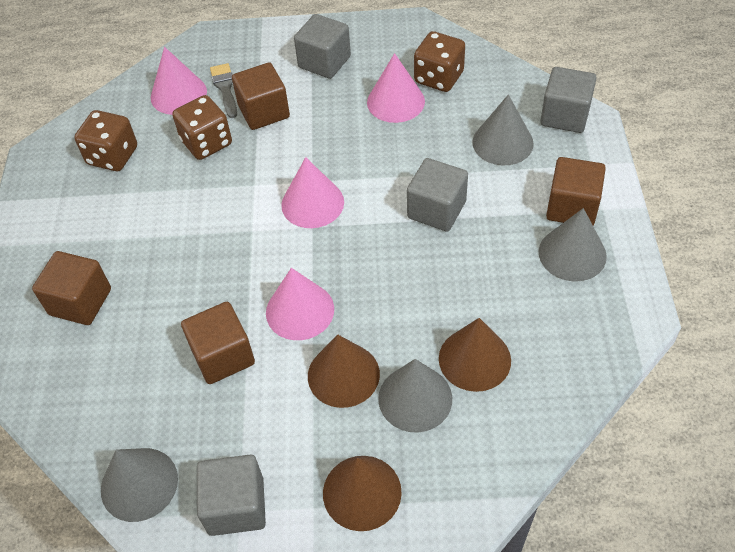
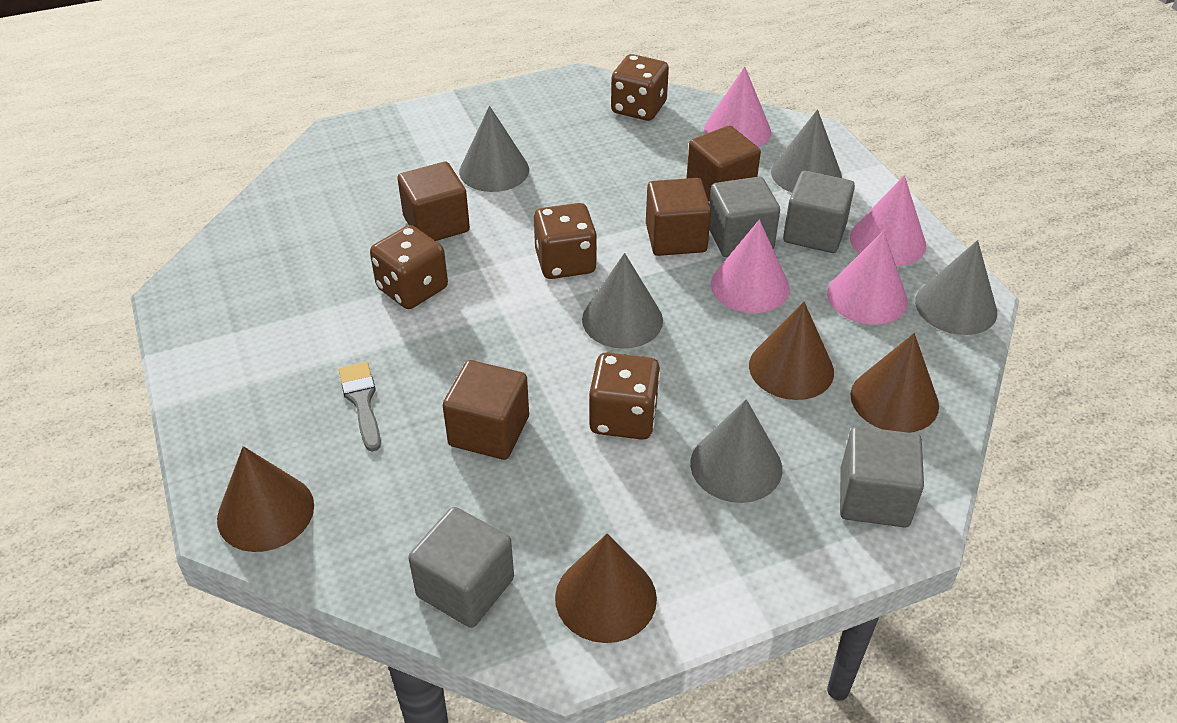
brown cone: 3 -> 4
brown dice: 3 -> 4
grey cone: 4 -> 5

